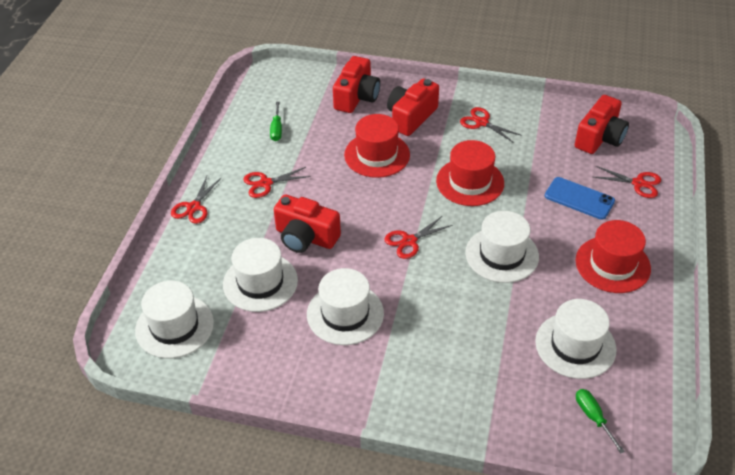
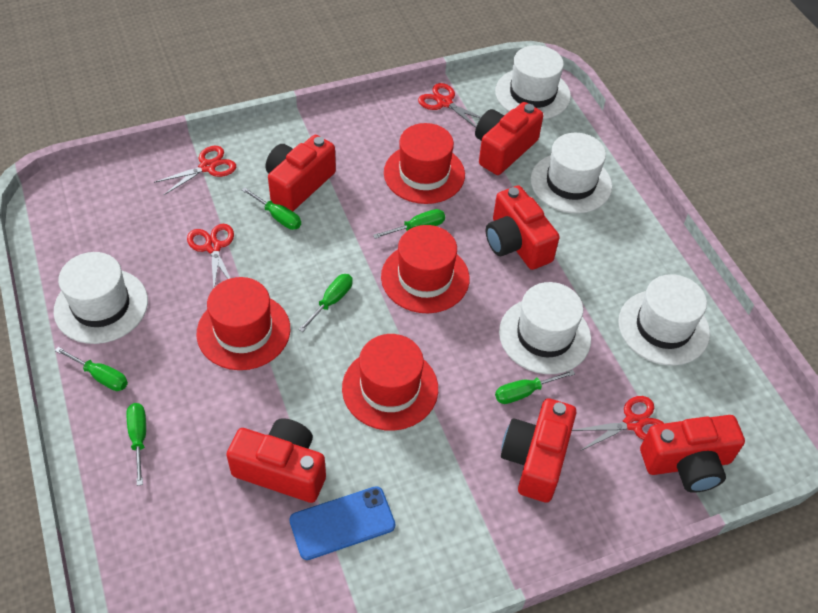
green screwdriver: 2 -> 6
red camera: 4 -> 6
red hat: 3 -> 4
red scissors: 5 -> 4

